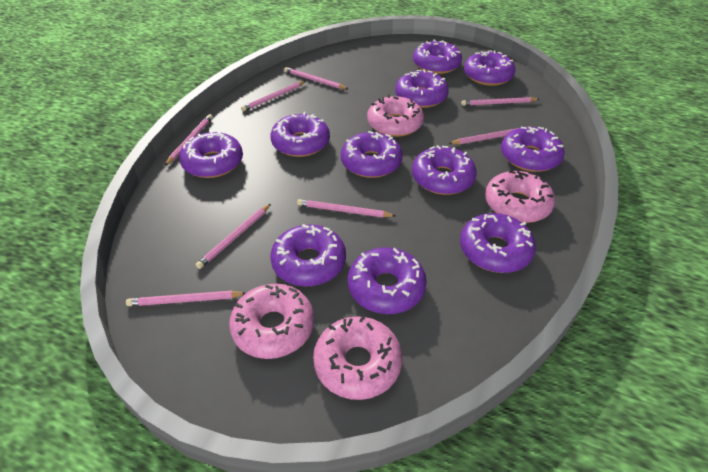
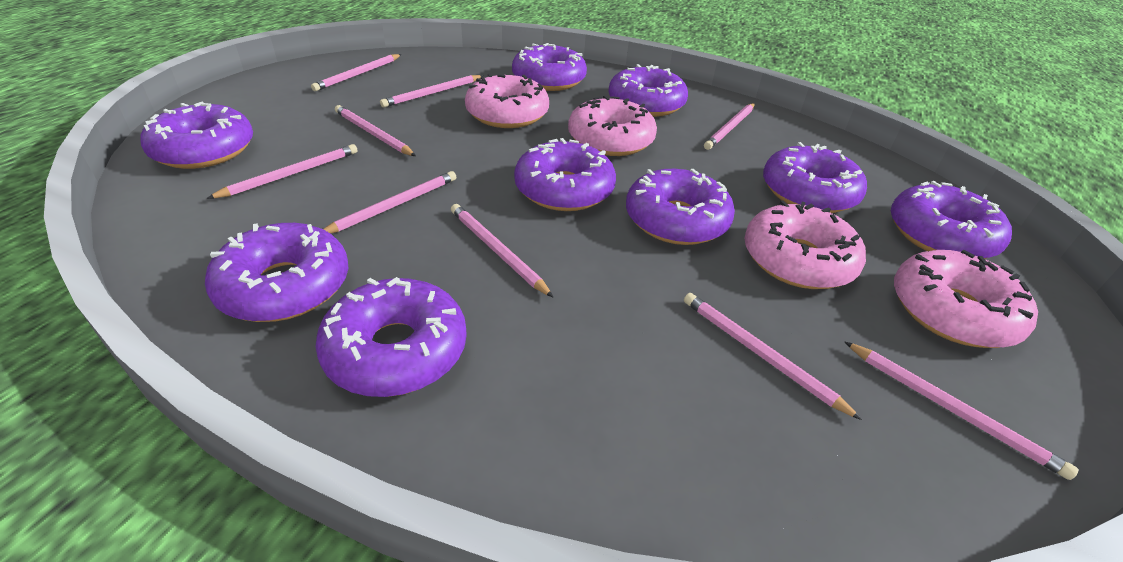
pink pencil: 8 -> 9
purple donut: 11 -> 9

